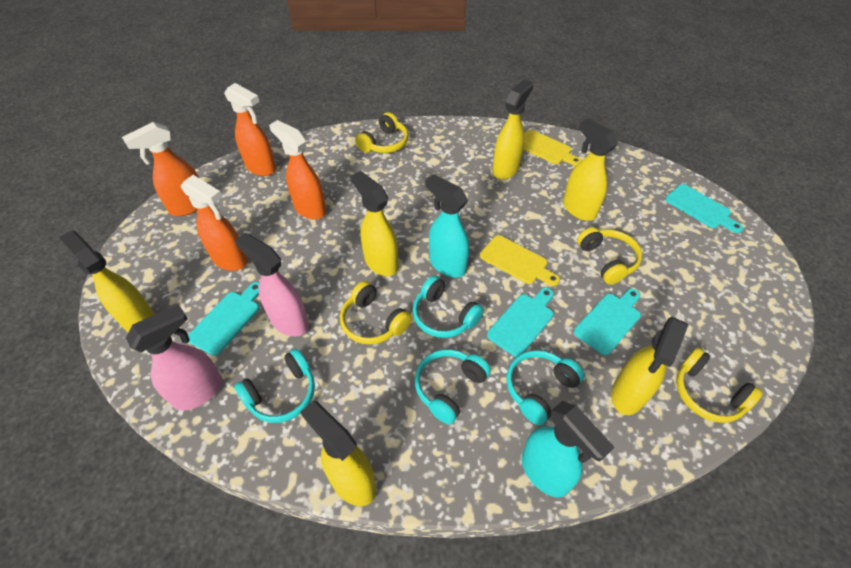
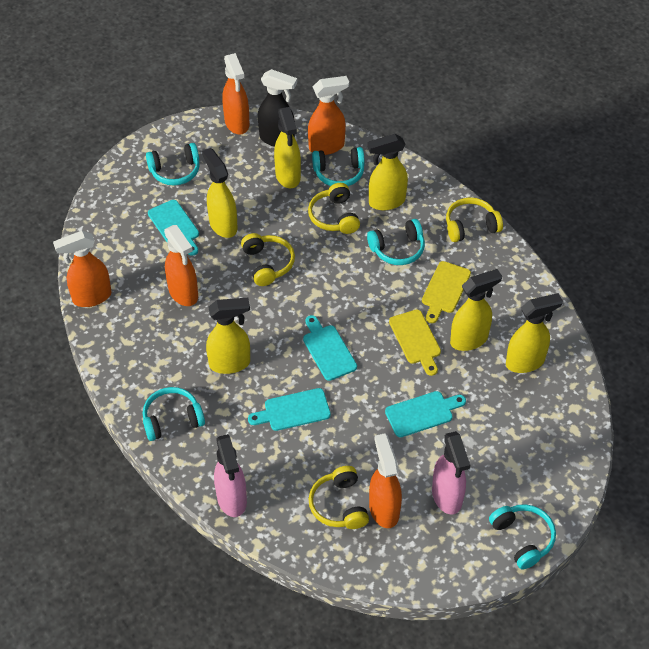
black spray bottle: 0 -> 1
orange spray bottle: 4 -> 5
turquoise headphones: 4 -> 5
turquoise spray bottle: 2 -> 0

